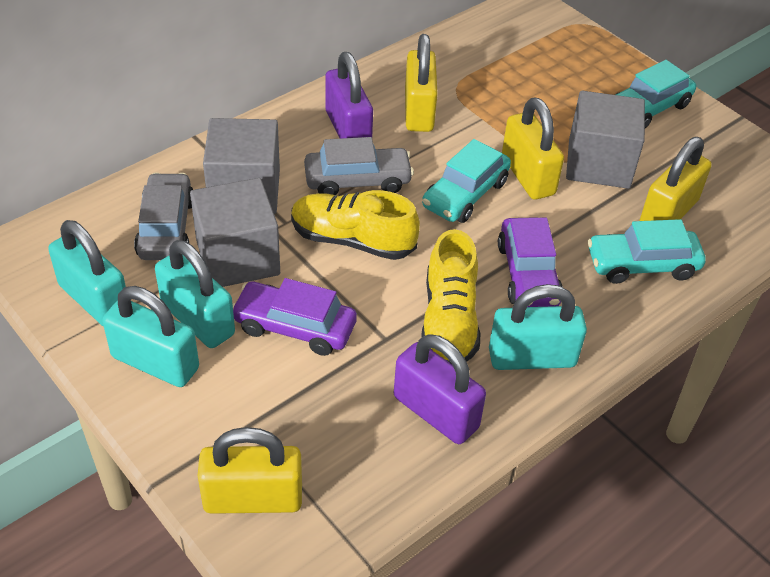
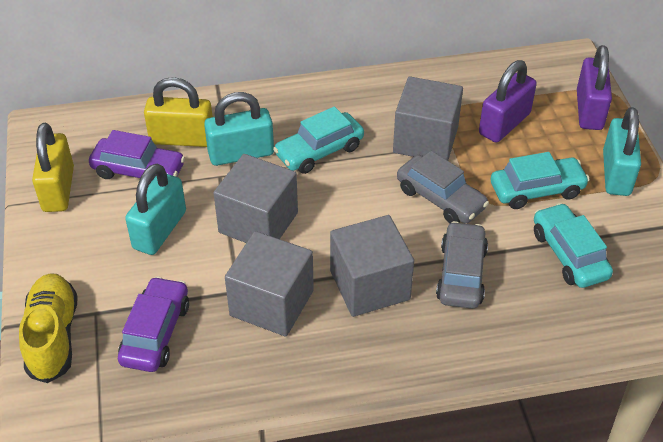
grey cube: 3 -> 4
turquoise padlock: 4 -> 3
yellow padlock: 4 -> 2
yellow shoe: 2 -> 1

